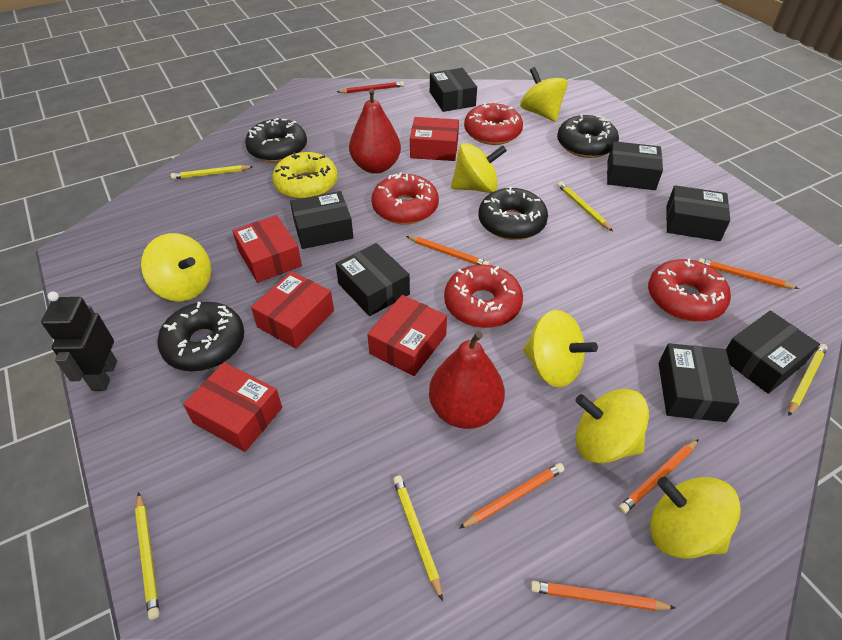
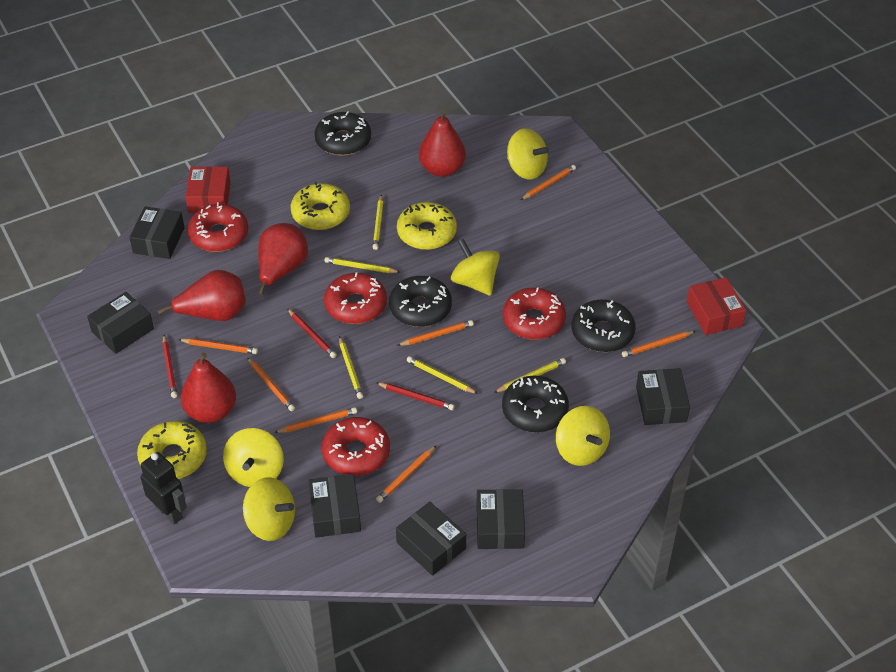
black box: 7 -> 6
orange pencil: 5 -> 7
red box: 5 -> 2
red pear: 2 -> 4
red pencil: 1 -> 3
yellow donut: 1 -> 3
yellow spinning top: 6 -> 5

